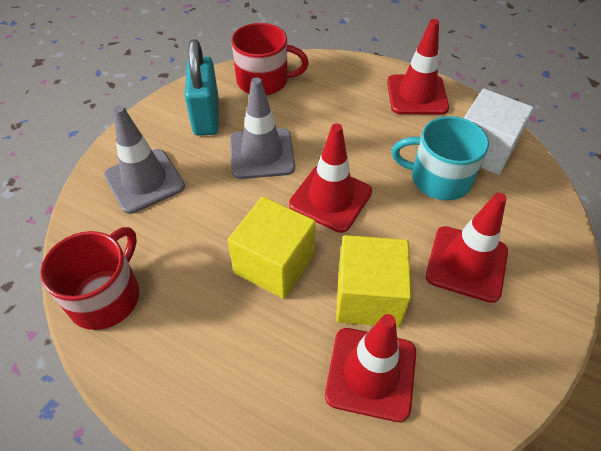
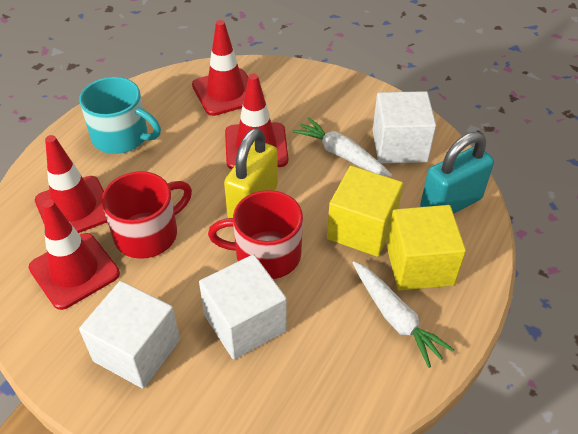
grey traffic cone: 2 -> 0
white carrot: 0 -> 2
white cube: 1 -> 3
yellow padlock: 0 -> 1

